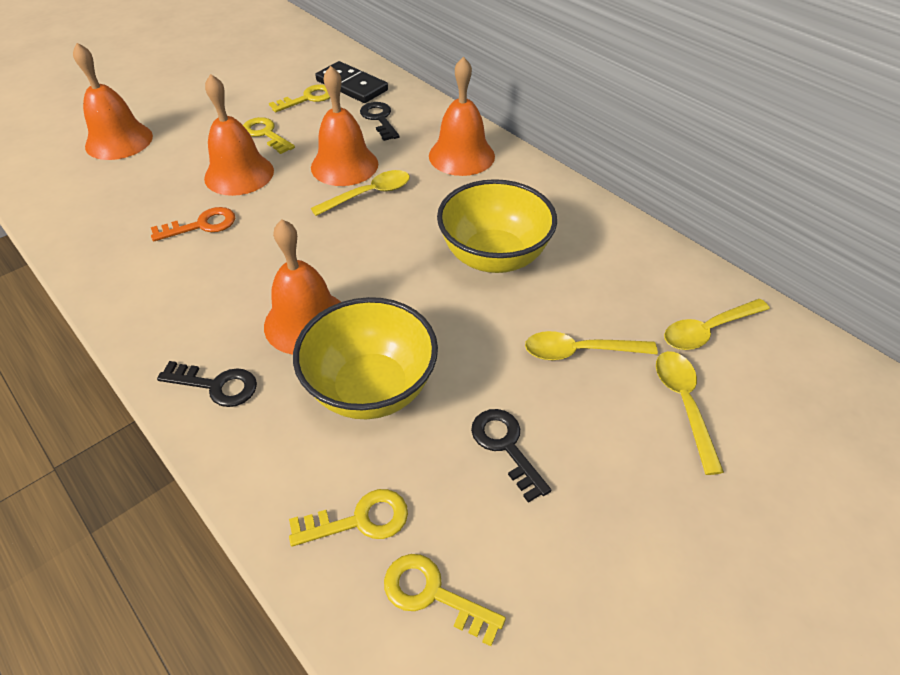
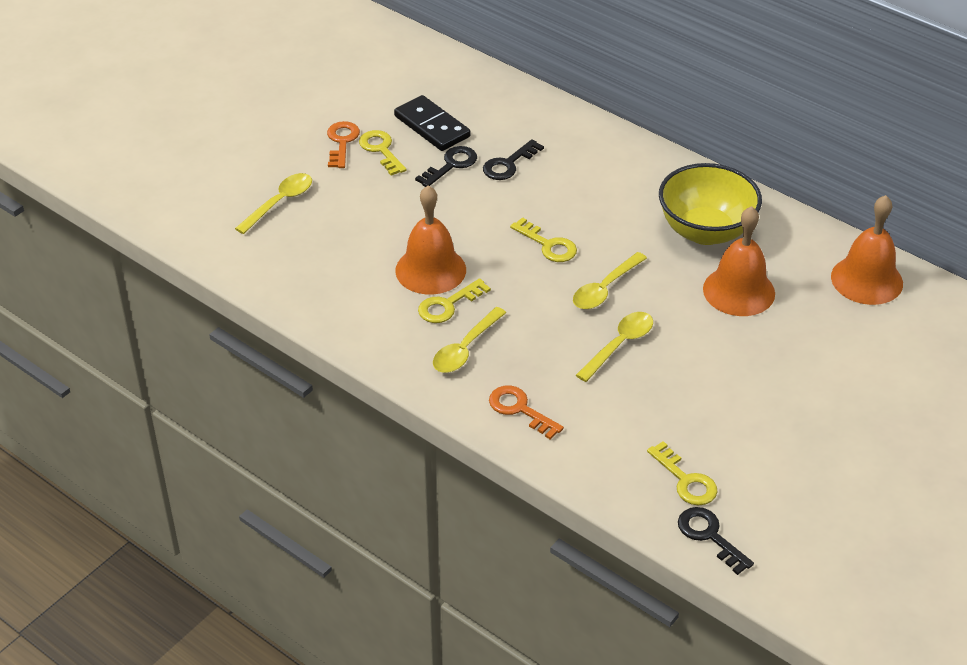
orange bell: 5 -> 3
orange key: 1 -> 2
yellow bowl: 2 -> 1

